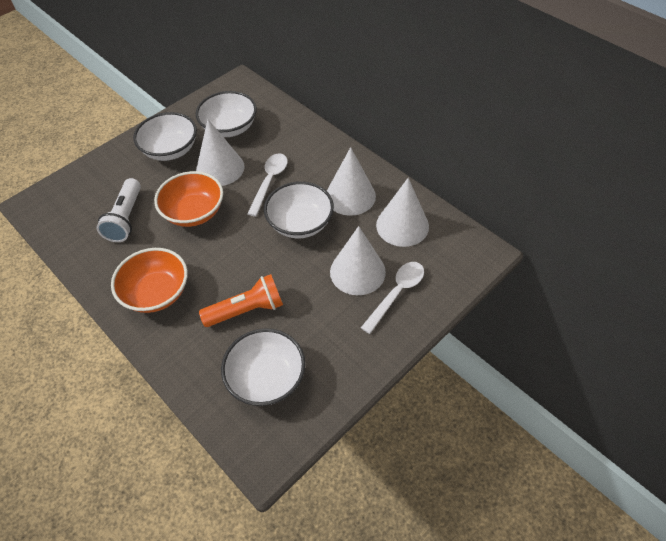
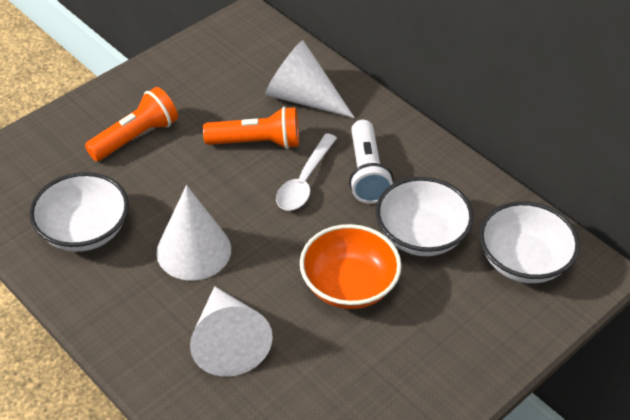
orange bowl: 2 -> 1
orange flashlight: 1 -> 2
white bowl: 4 -> 3
white cone: 4 -> 3
white spoon: 2 -> 1

